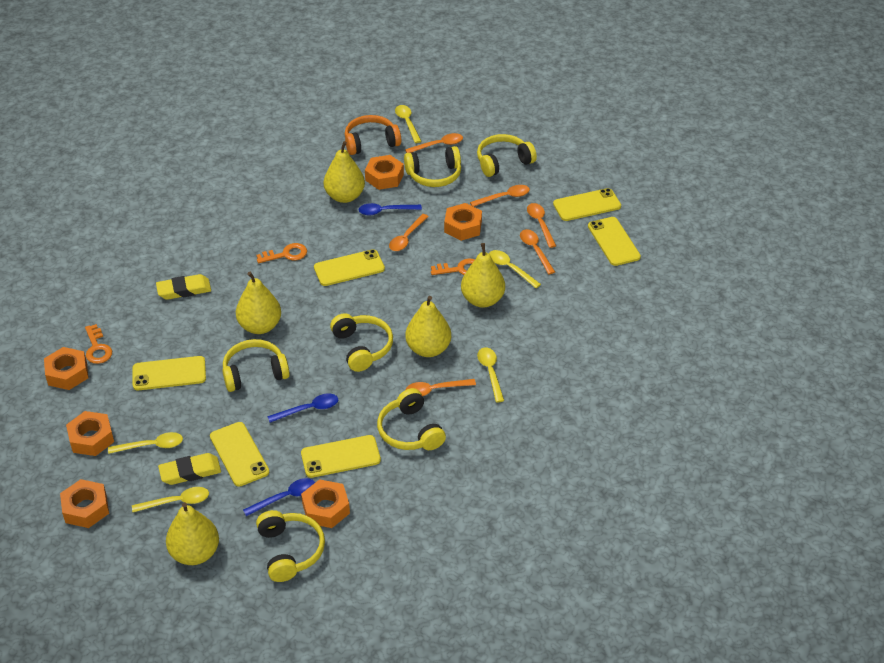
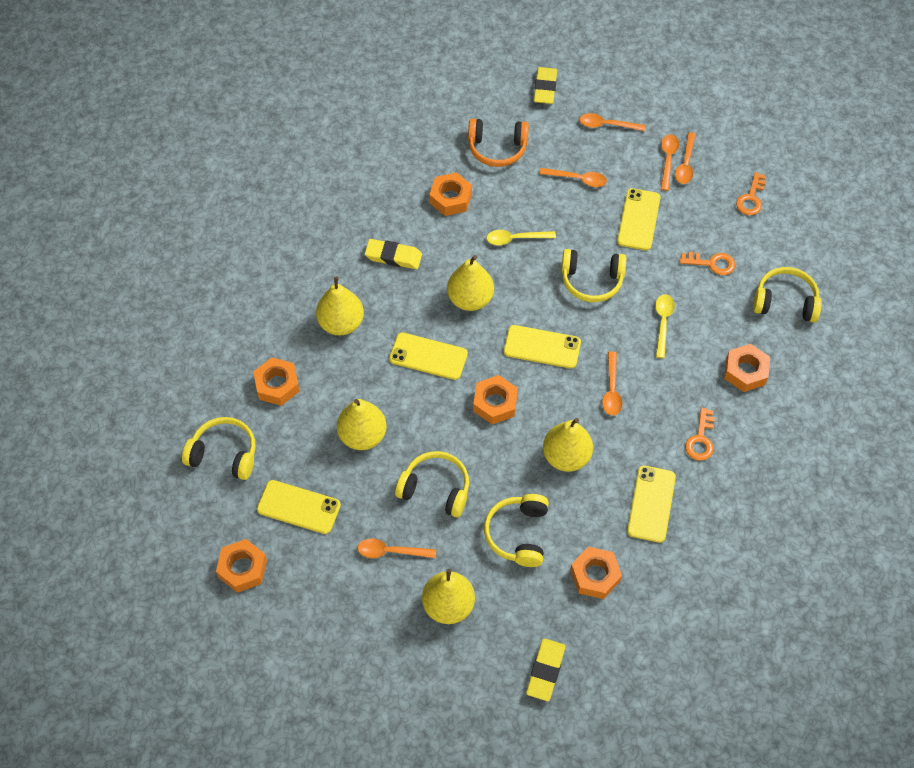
blue spoon: 3 -> 0
yellow eraser: 2 -> 3
yellow headphones: 6 -> 5
yellow phone: 6 -> 5
yellow spoon: 5 -> 2

